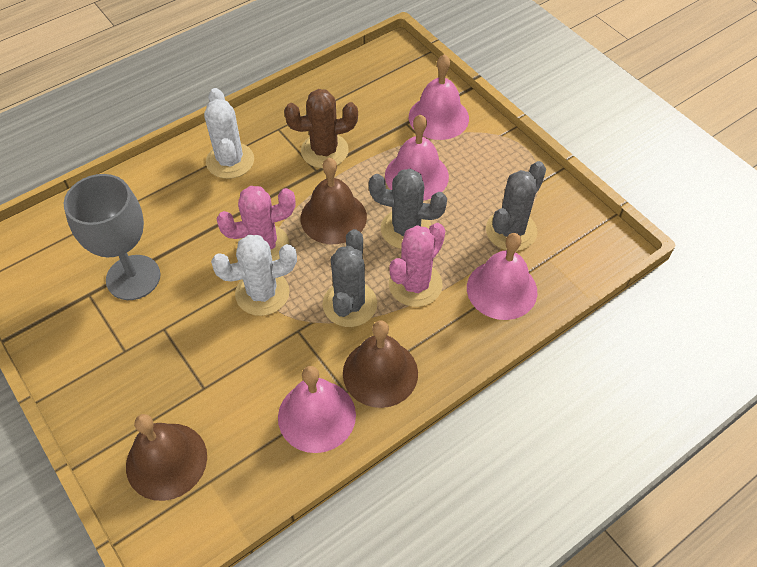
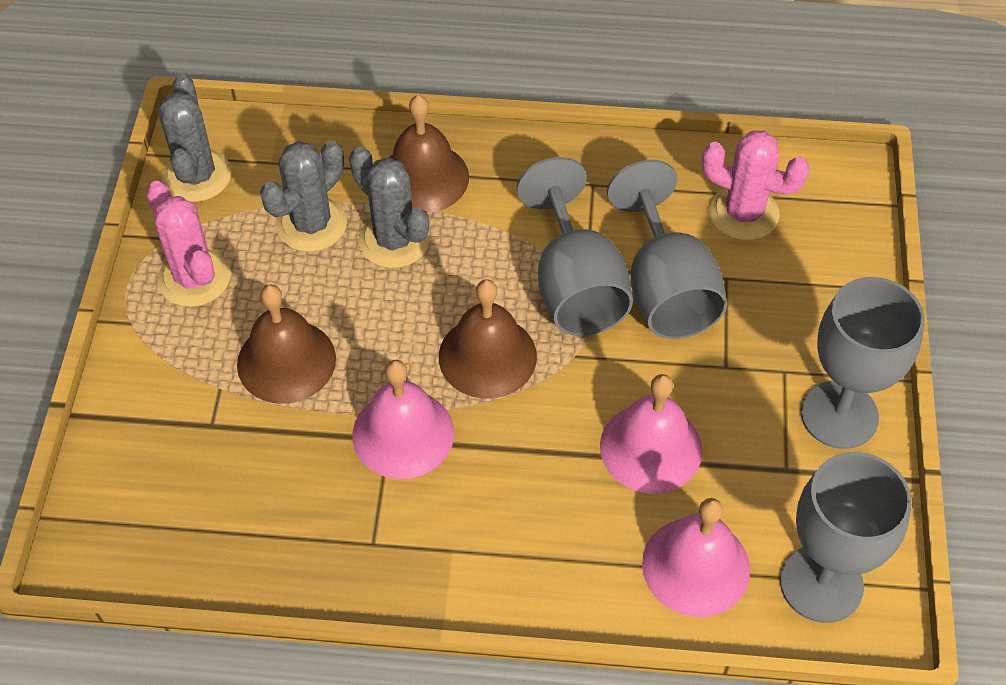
brown cactus: 1 -> 0
grey goblet: 1 -> 4
pink bell: 4 -> 3
white cactus: 2 -> 0

